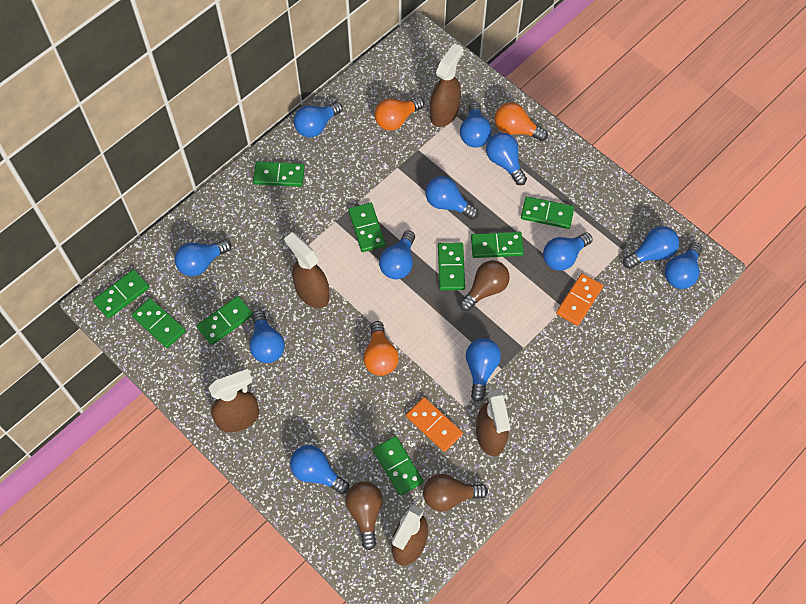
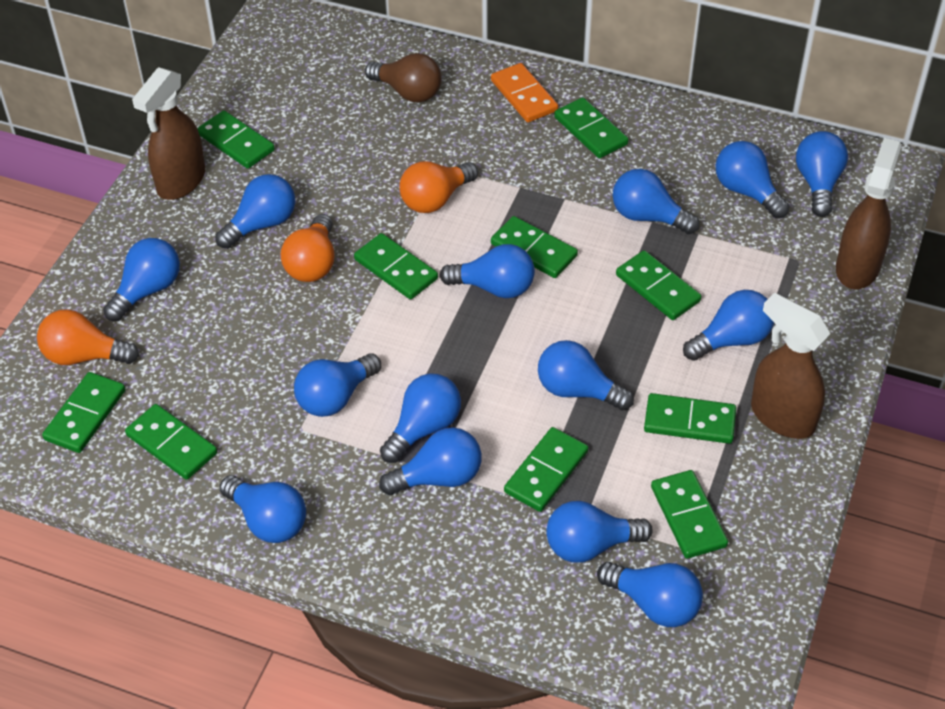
blue light bulb: 12 -> 14
brown light bulb: 3 -> 1
brown spray bottle: 5 -> 3
green domino: 9 -> 10
orange domino: 2 -> 1

